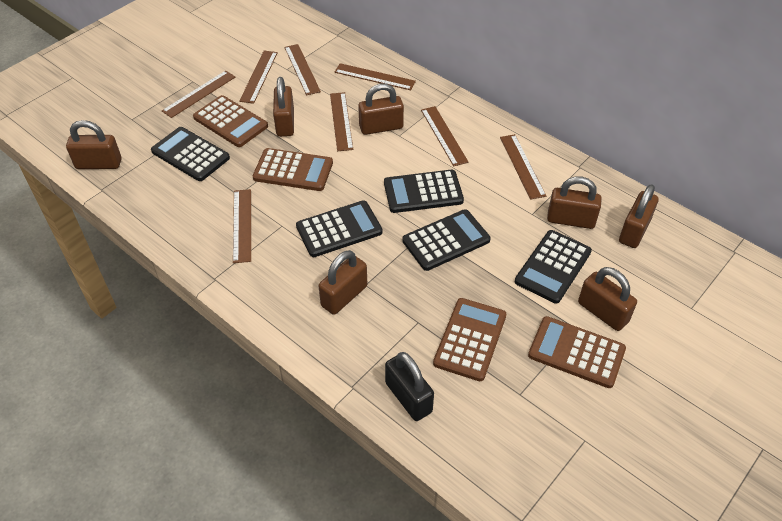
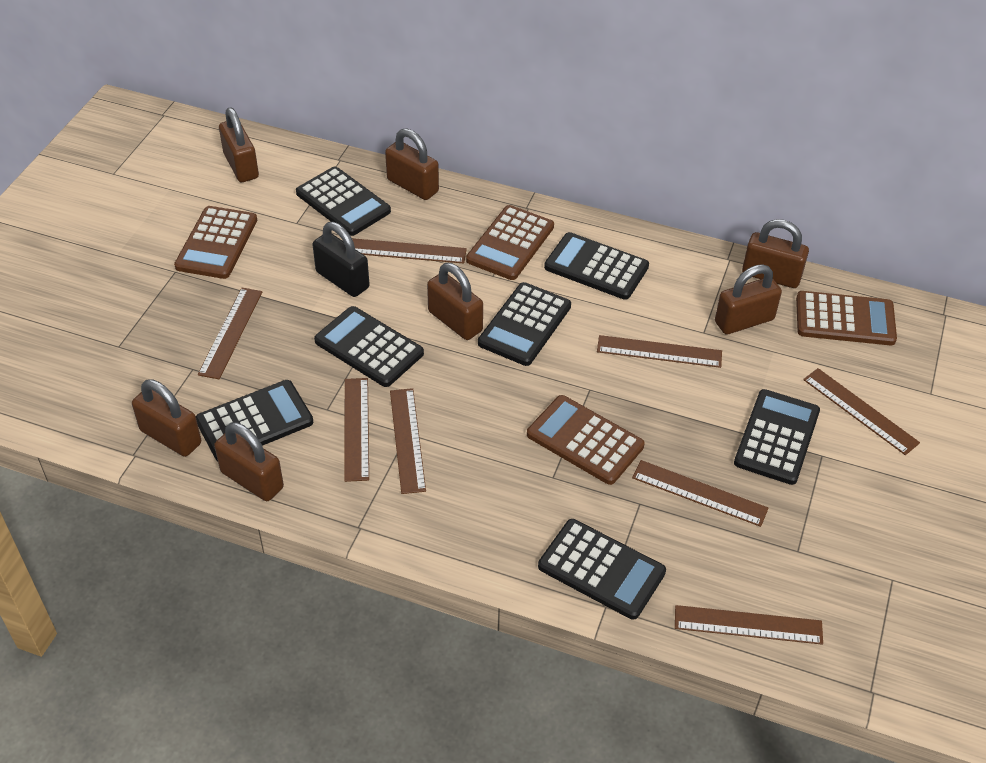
black calculator: 5 -> 7

